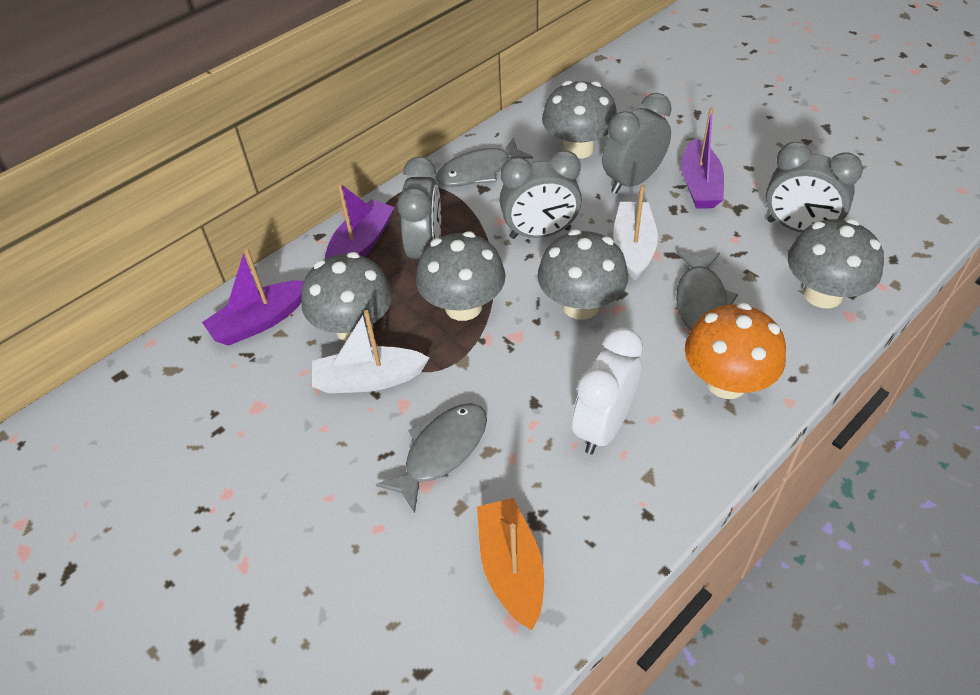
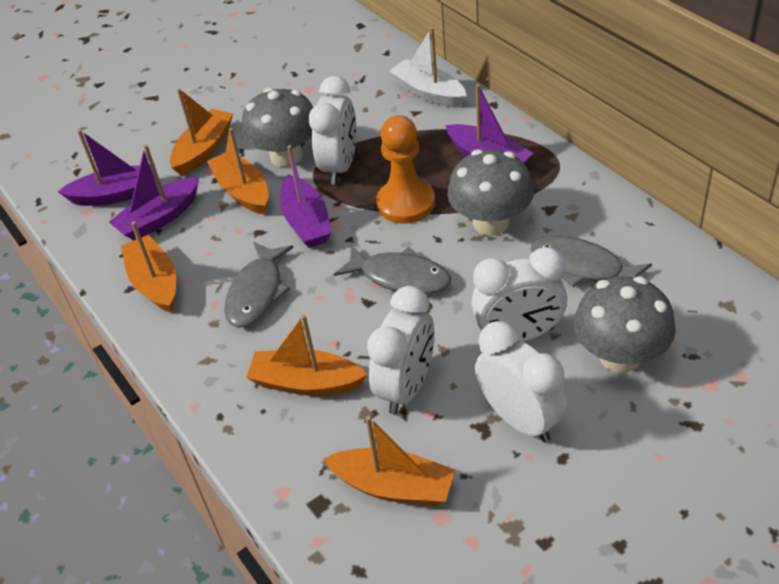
grey clock: 4 -> 0
grey mushroom: 5 -> 3
orange boat: 1 -> 5
orange mushroom: 1 -> 0
orange pawn: 0 -> 1
purple boat: 3 -> 4
white boat: 2 -> 1
white clock: 1 -> 4

